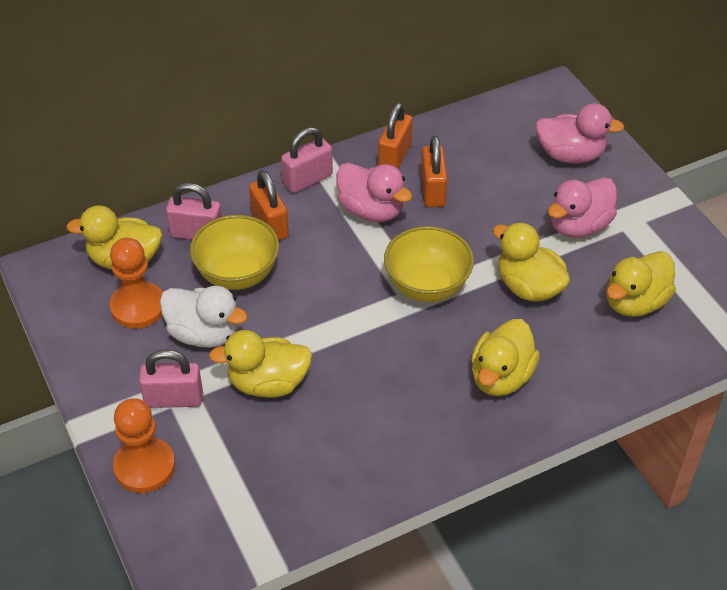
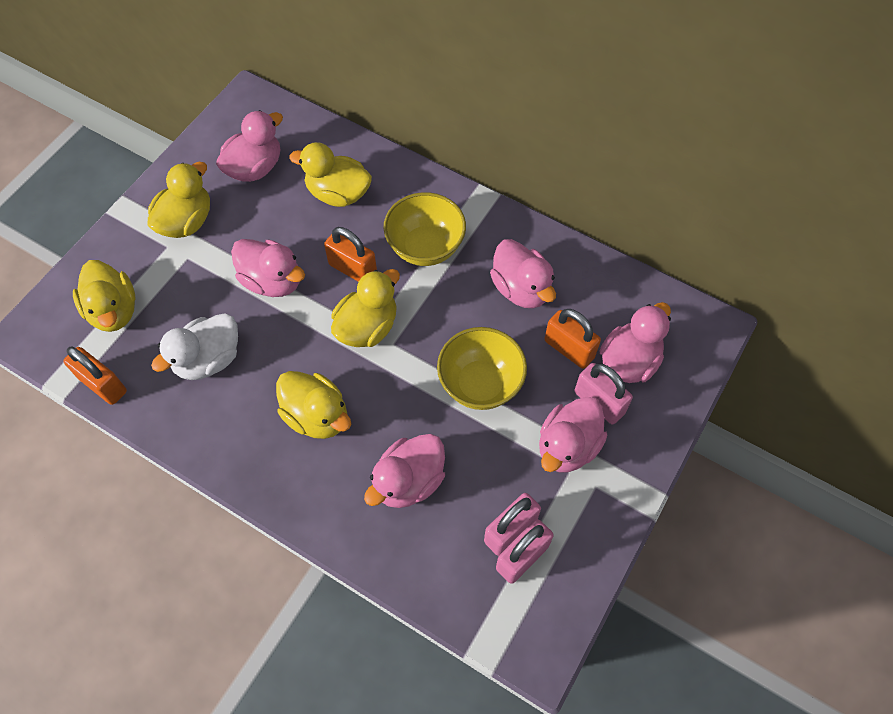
orange pawn: 2 -> 0
pink duck: 3 -> 6

